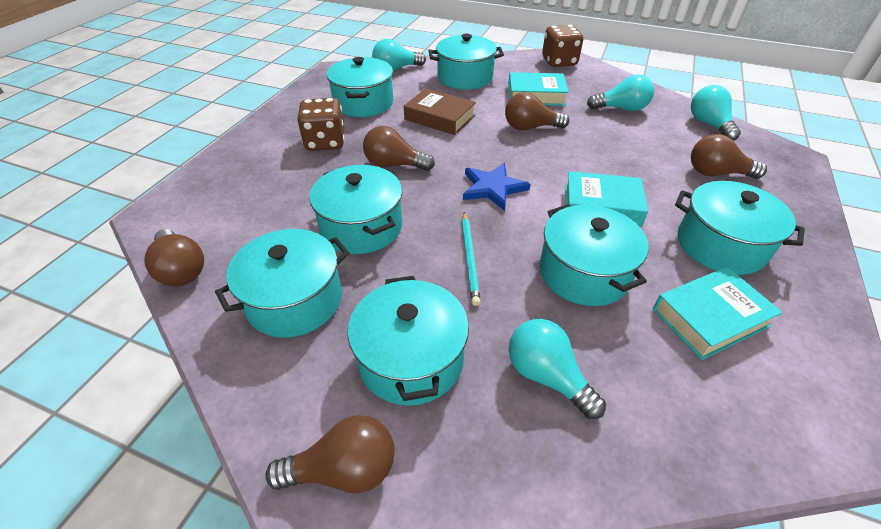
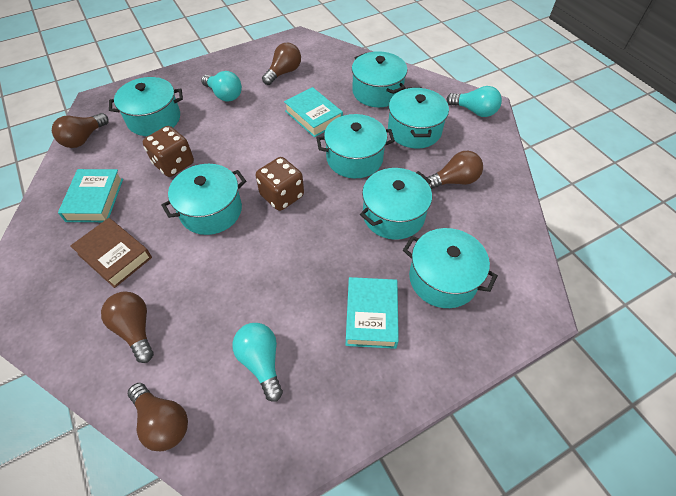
blue star: 1 -> 0
turquoise light bulb: 4 -> 3
turquoise pencil: 1 -> 0

